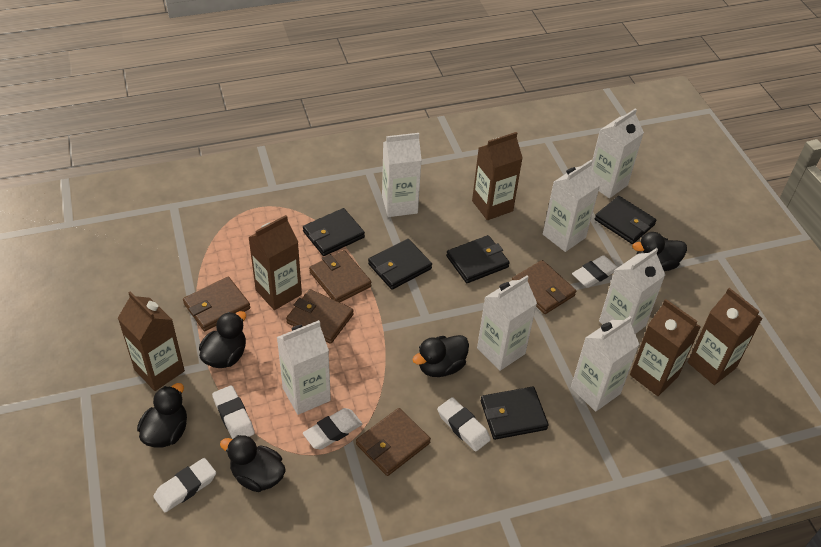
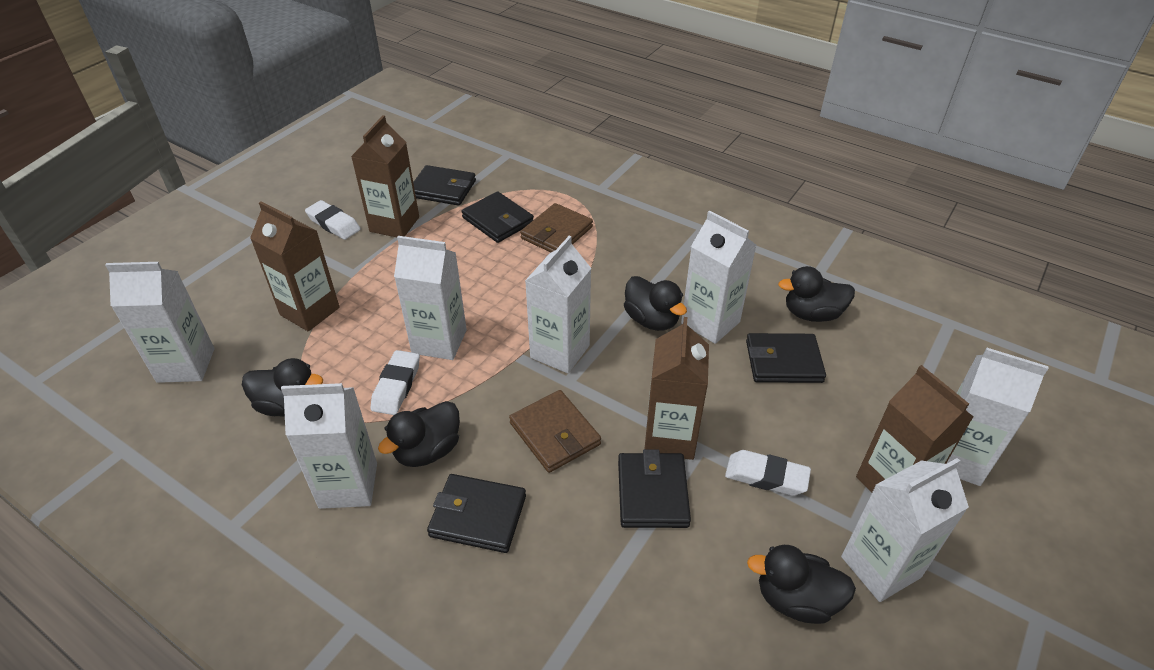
brown carton: 5 -> 4
brown wallet: 5 -> 2
white eraser: 5 -> 3

